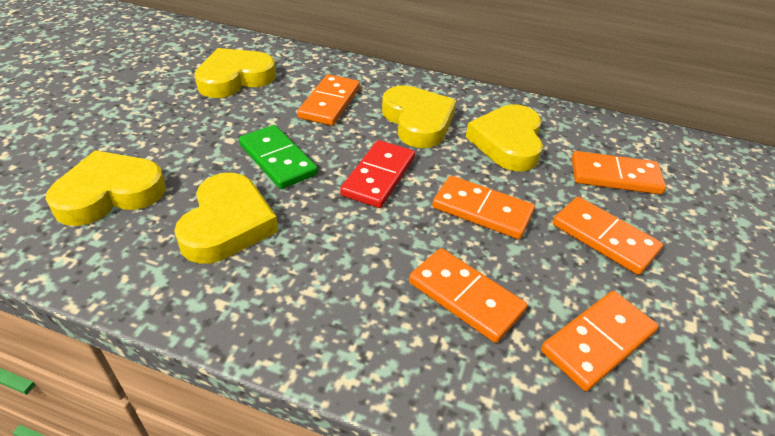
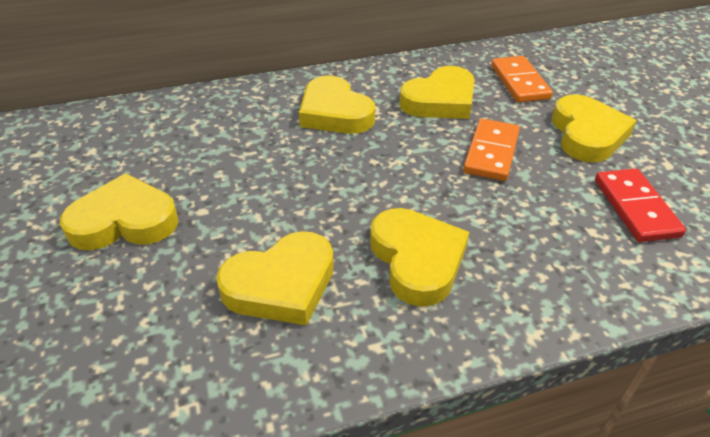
green domino: 1 -> 0
orange domino: 6 -> 2
yellow heart: 5 -> 6

